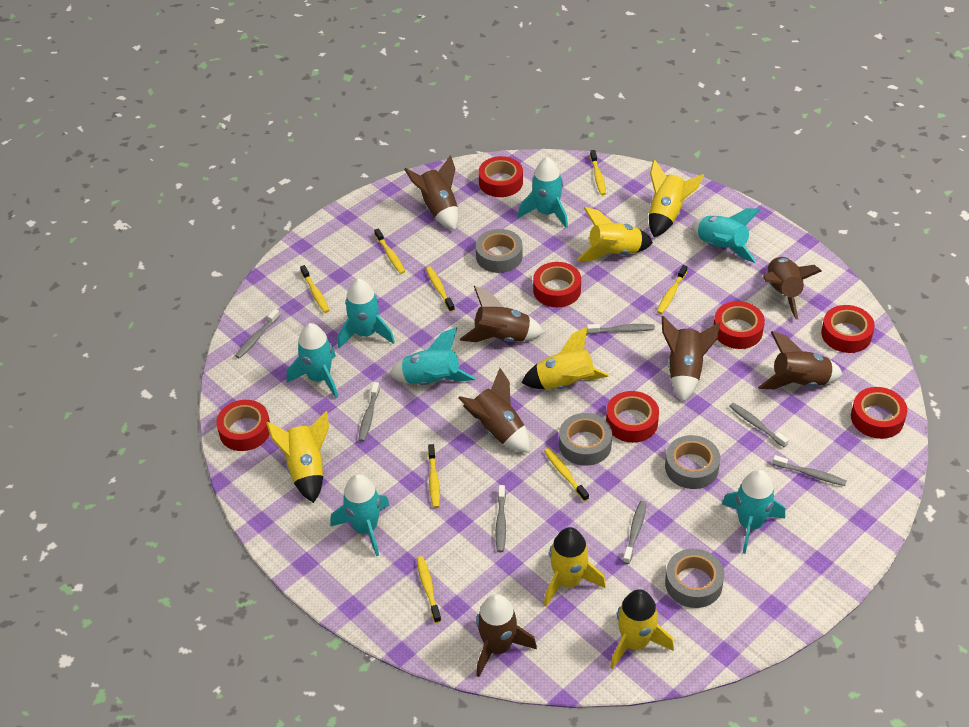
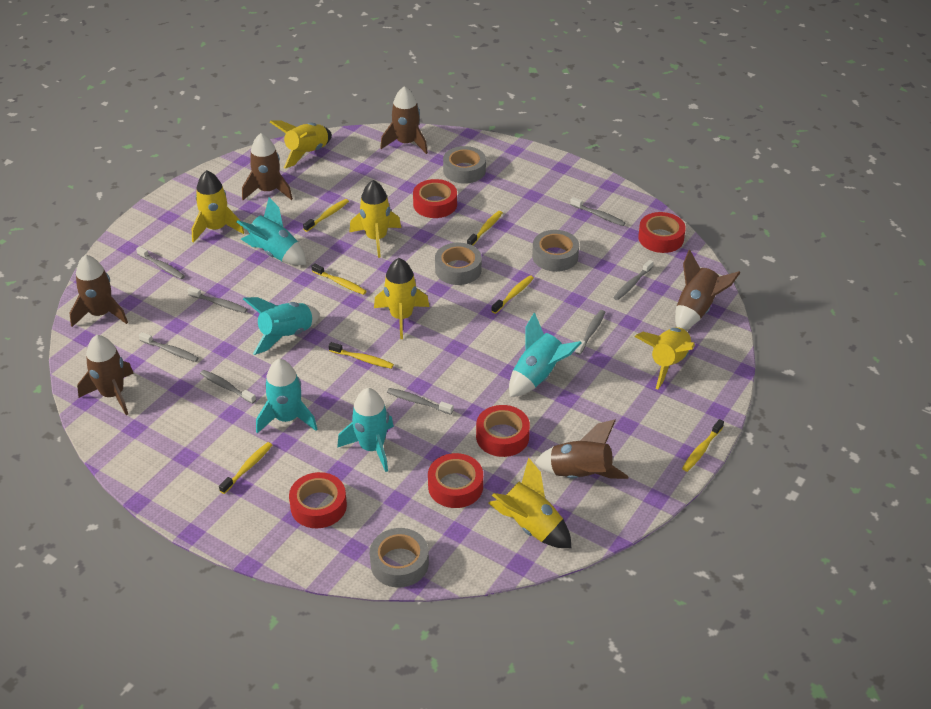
brown rocket: 7 -> 6
grey toothbrush: 7 -> 8
red tape: 7 -> 5
turquoise rocket: 7 -> 5
yellow toothbrush: 8 -> 7

